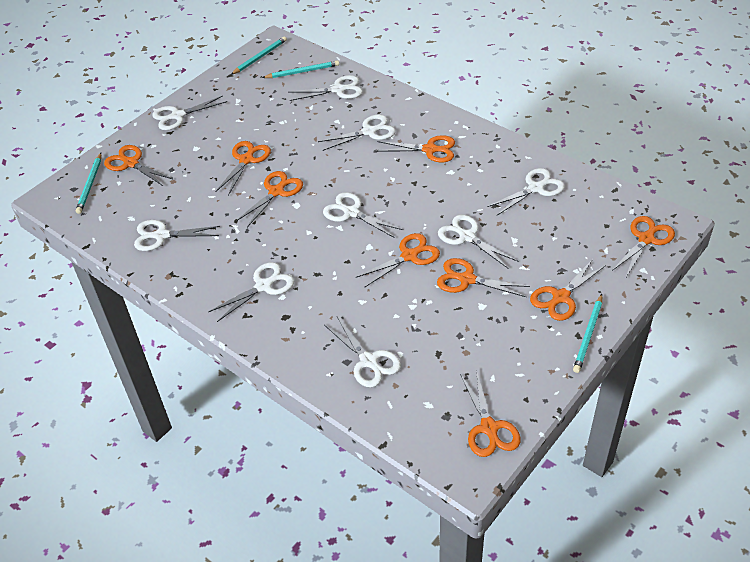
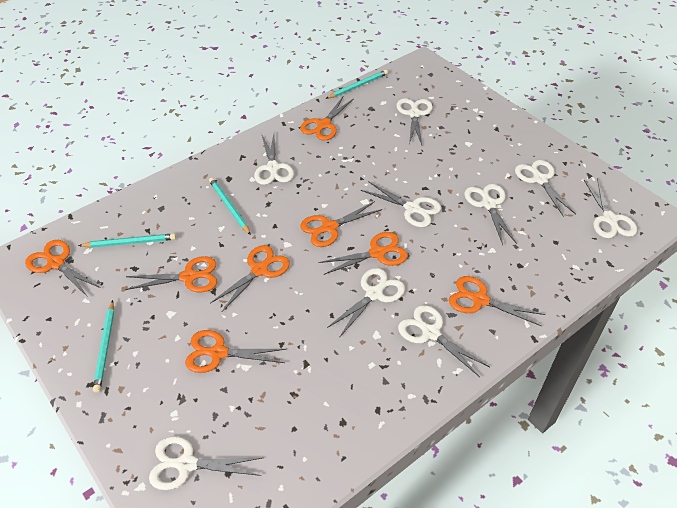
orange scissors: 9 -> 8

